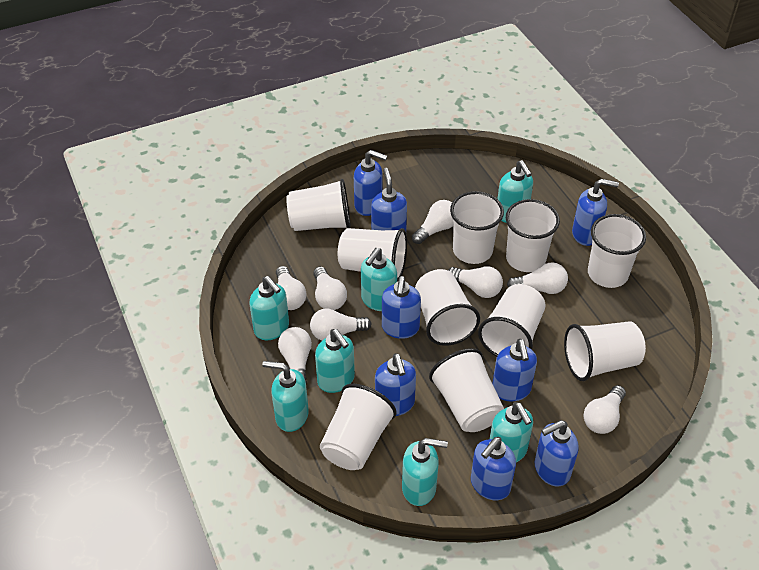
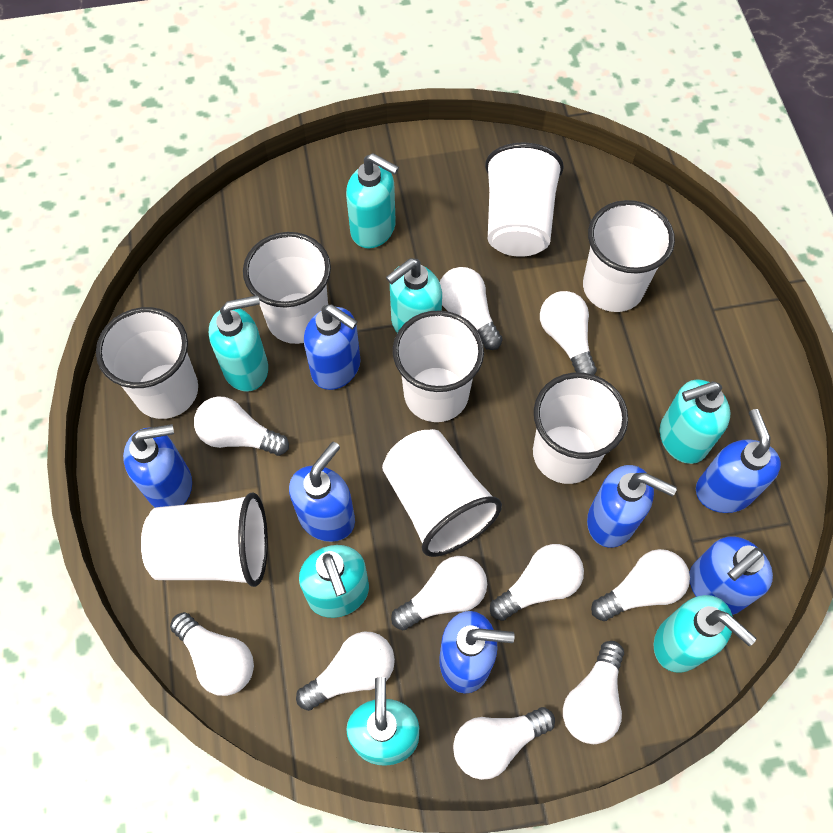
blue soap dispenser: 8 -> 7
white cup: 10 -> 8
white light bulb: 8 -> 10

